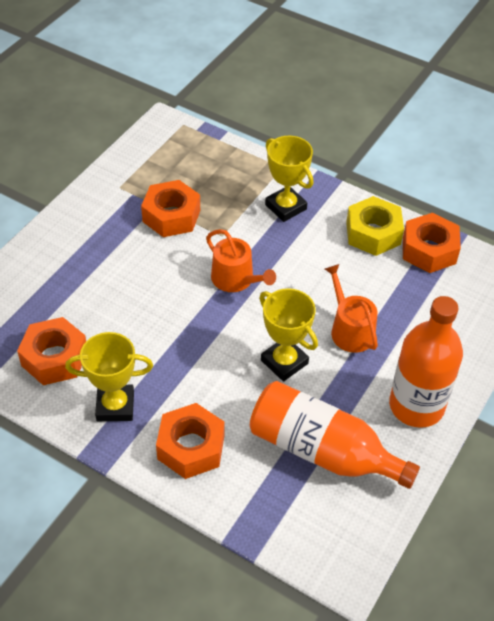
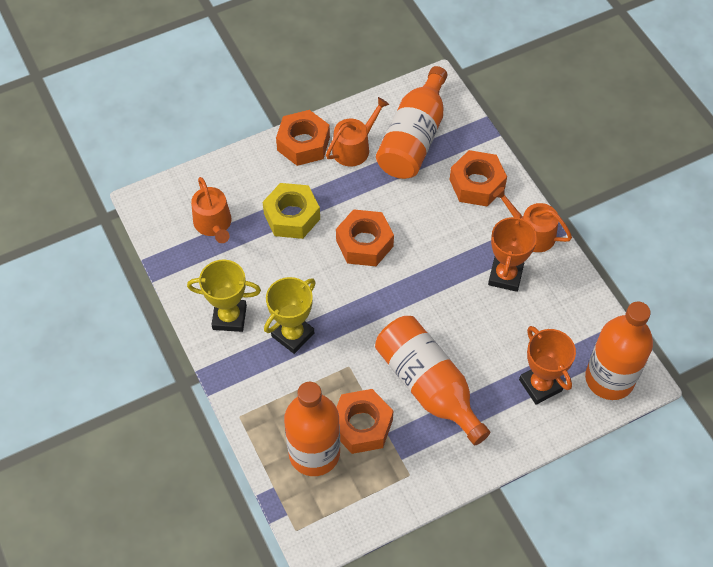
orange bottle: 2 -> 4
orange trophy: 0 -> 2
orange watering can: 2 -> 3
yellow trophy: 3 -> 2

